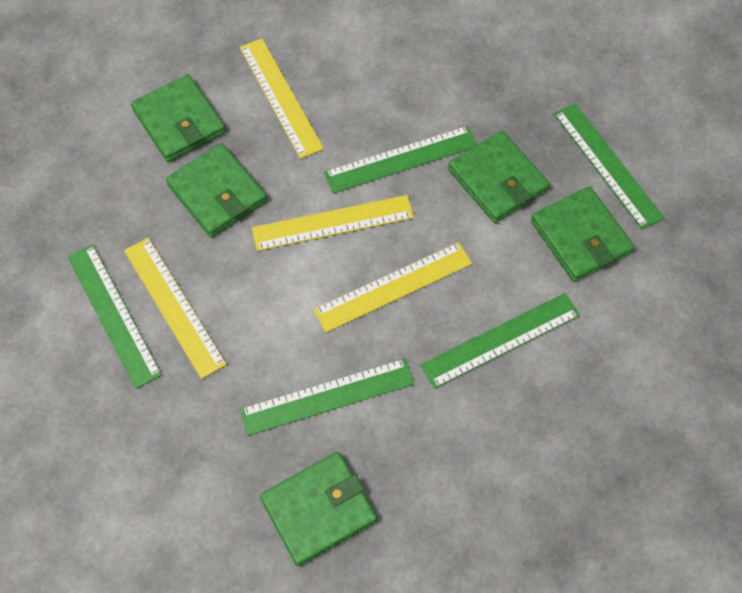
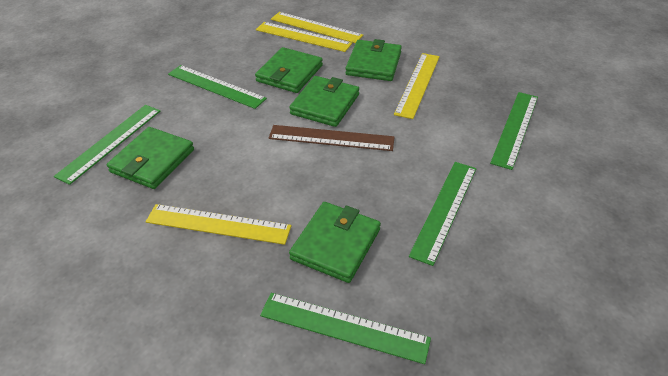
brown ruler: 0 -> 1

